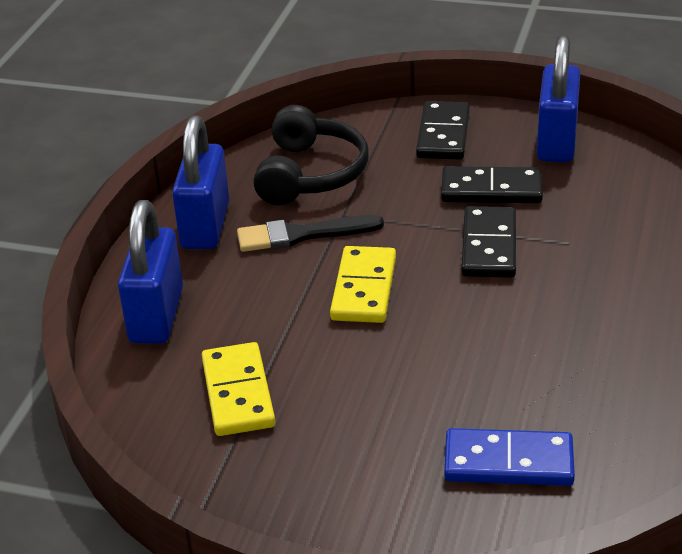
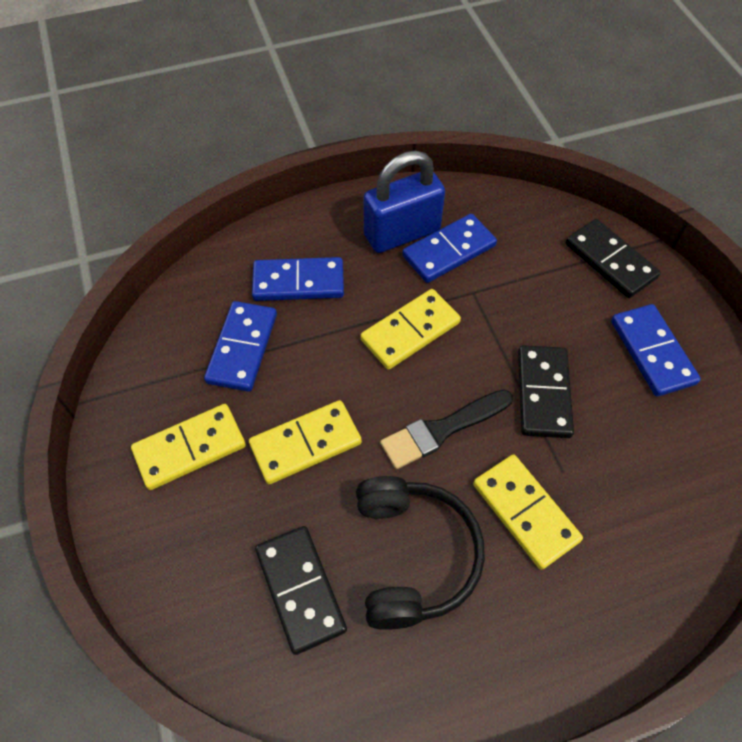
blue domino: 1 -> 4
blue padlock: 3 -> 1
yellow domino: 2 -> 4

